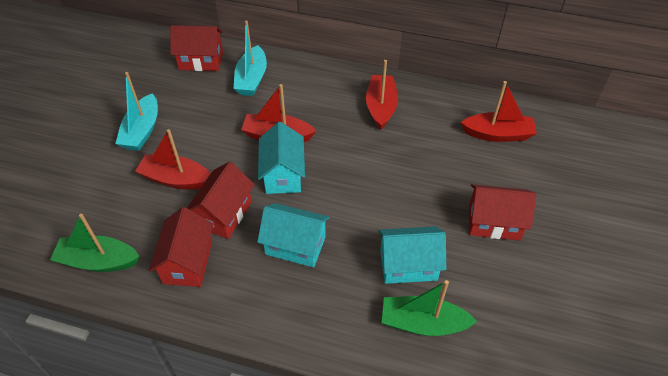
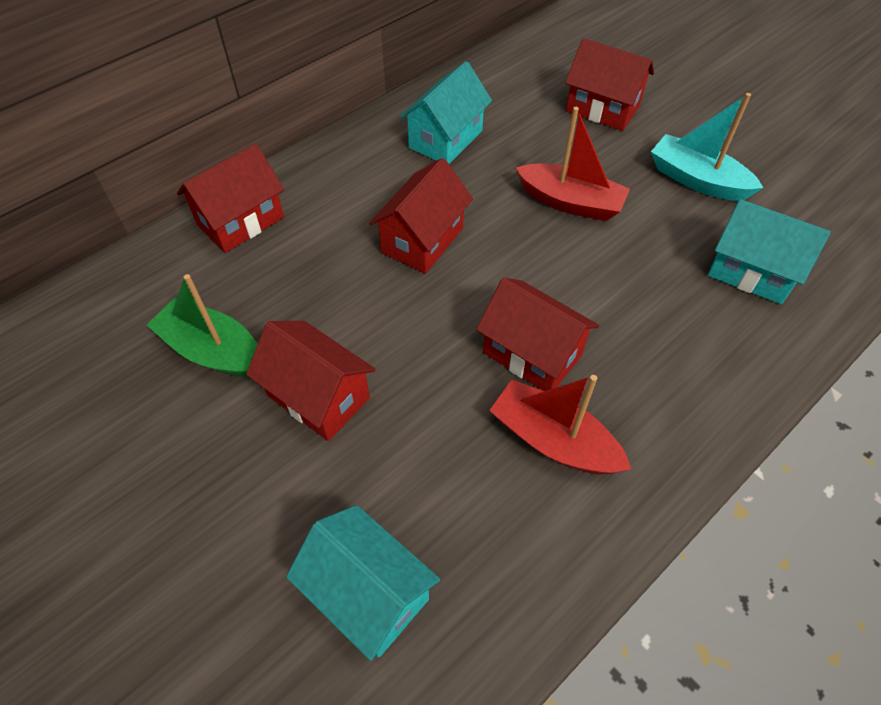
green boat: 2 -> 1
red boat: 4 -> 2
red house: 4 -> 5
turquoise boat: 2 -> 1

